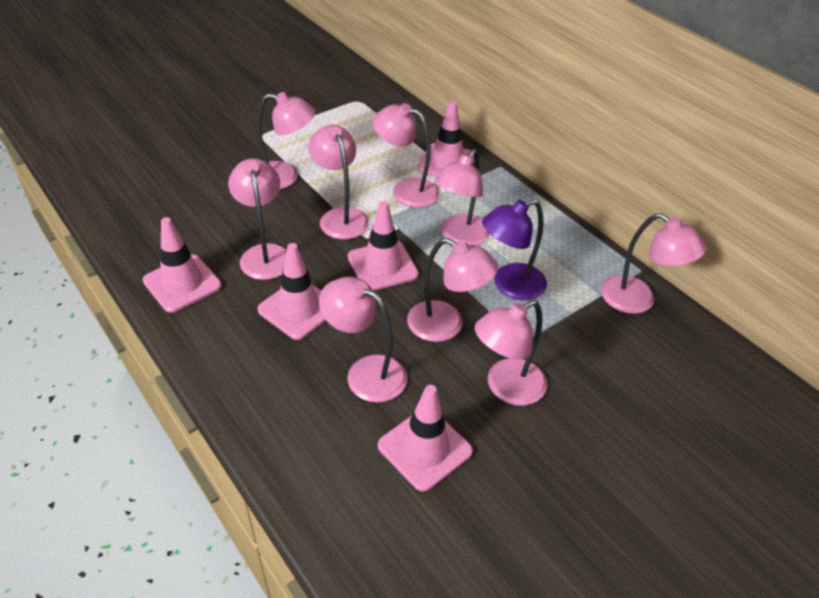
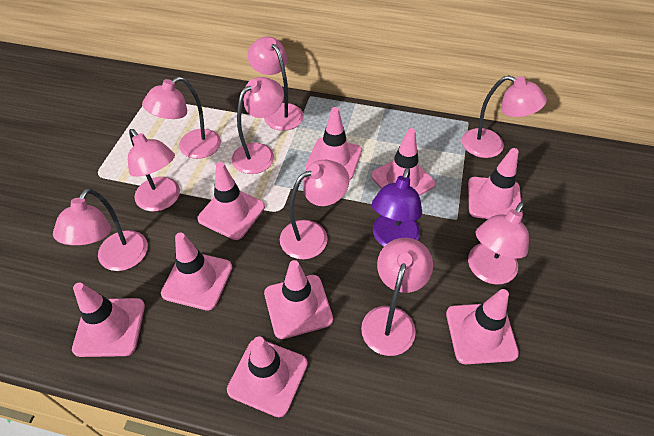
pink traffic cone: 5 -> 9

